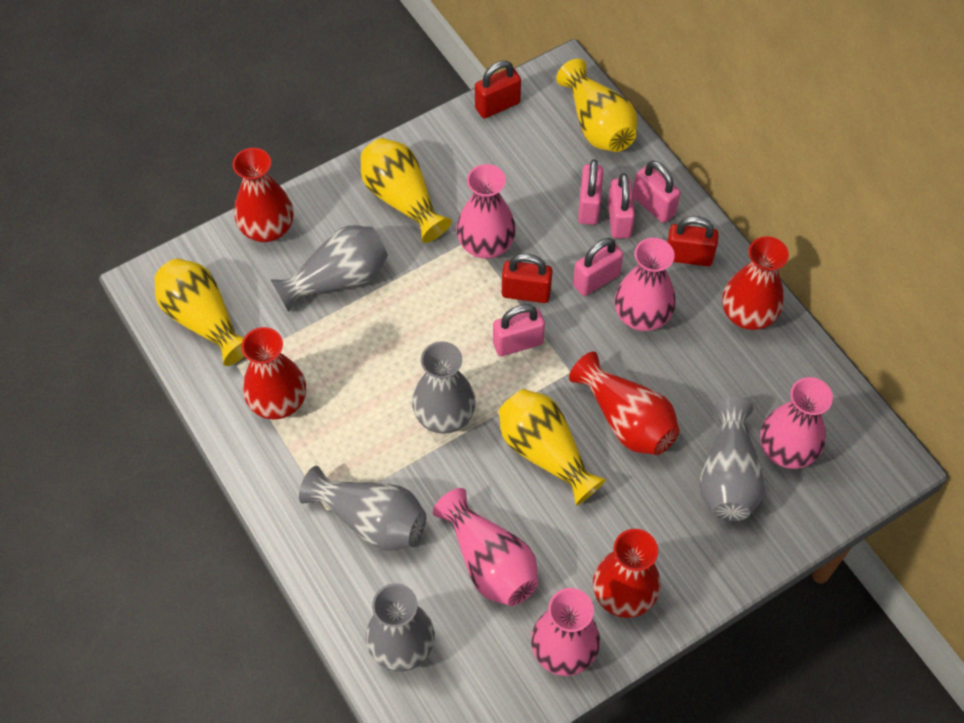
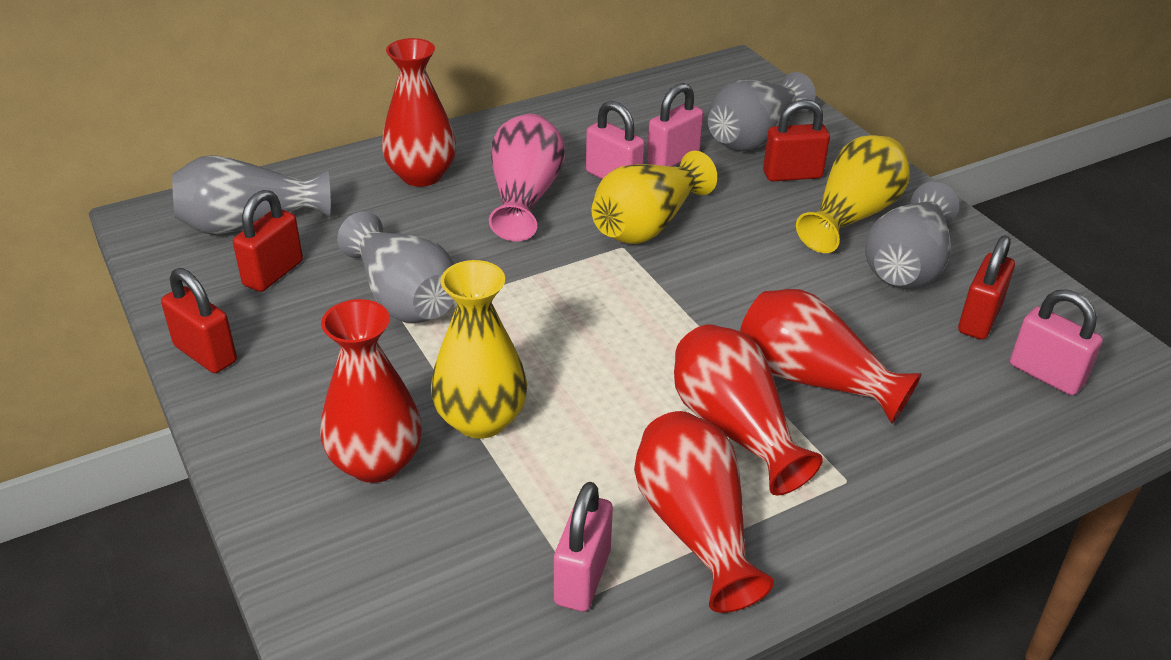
grey vase: 5 -> 4
pink padlock: 5 -> 4
pink vase: 5 -> 1
red padlock: 3 -> 4
yellow vase: 4 -> 3

